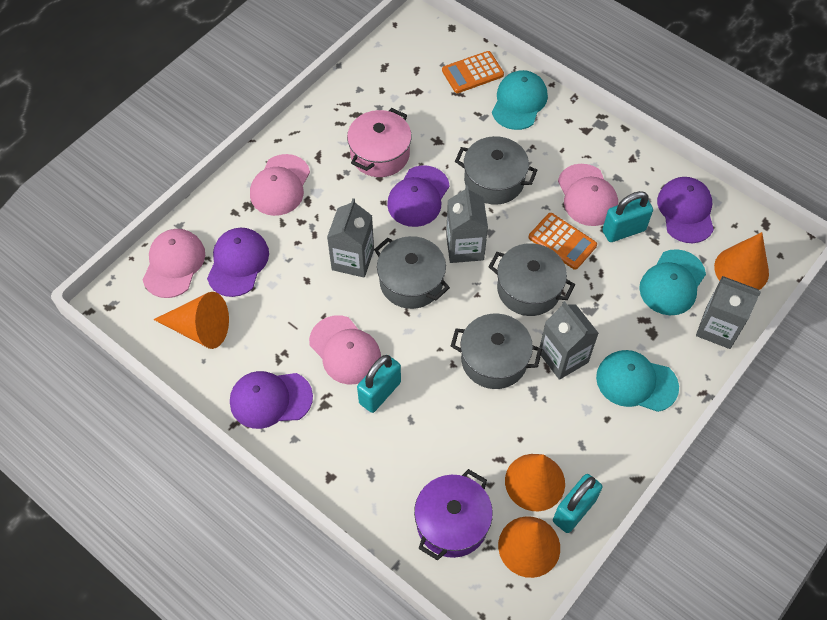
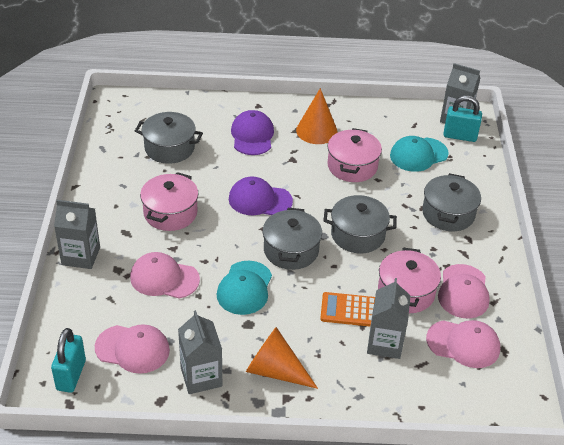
orange calculator: 2 -> 1
orange cone: 4 -> 2
pink pot: 1 -> 3
purple cap: 4 -> 2
purple pot: 1 -> 0
turquoise cap: 3 -> 2
turquoise padlock: 3 -> 2

